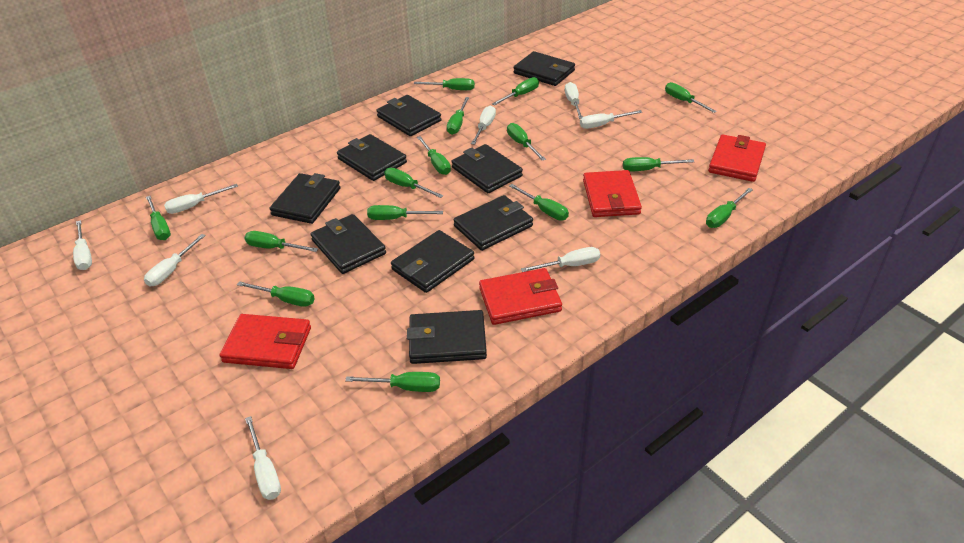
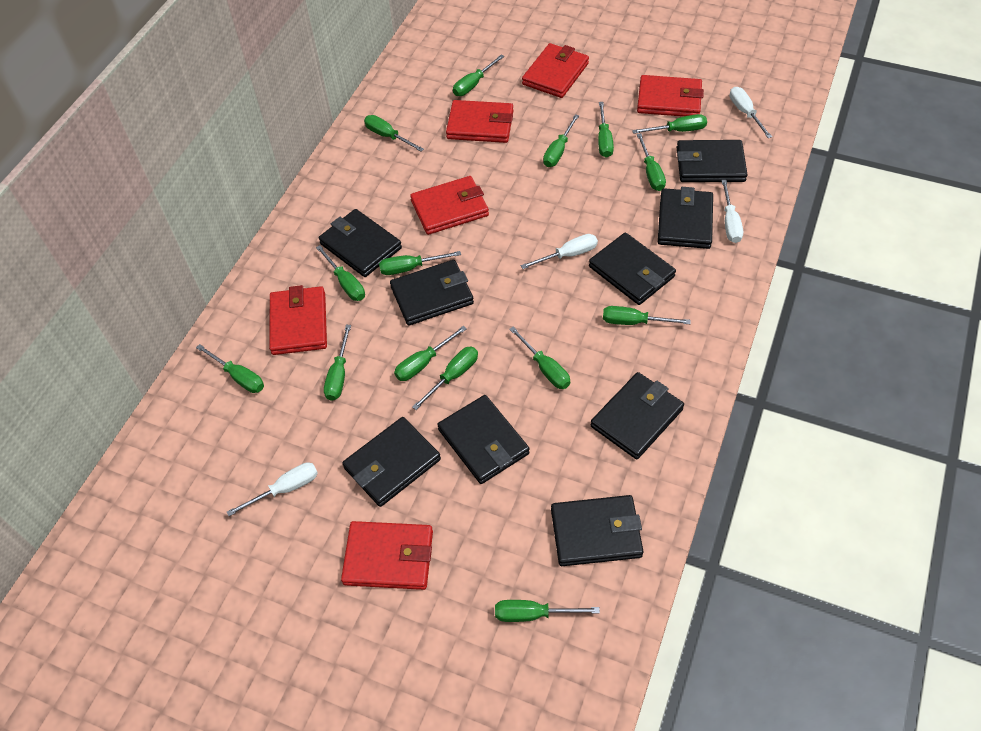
red wallet: 4 -> 6
white screwdriver: 8 -> 4

